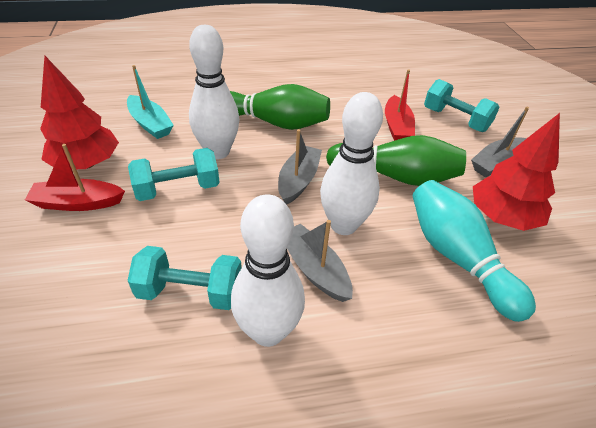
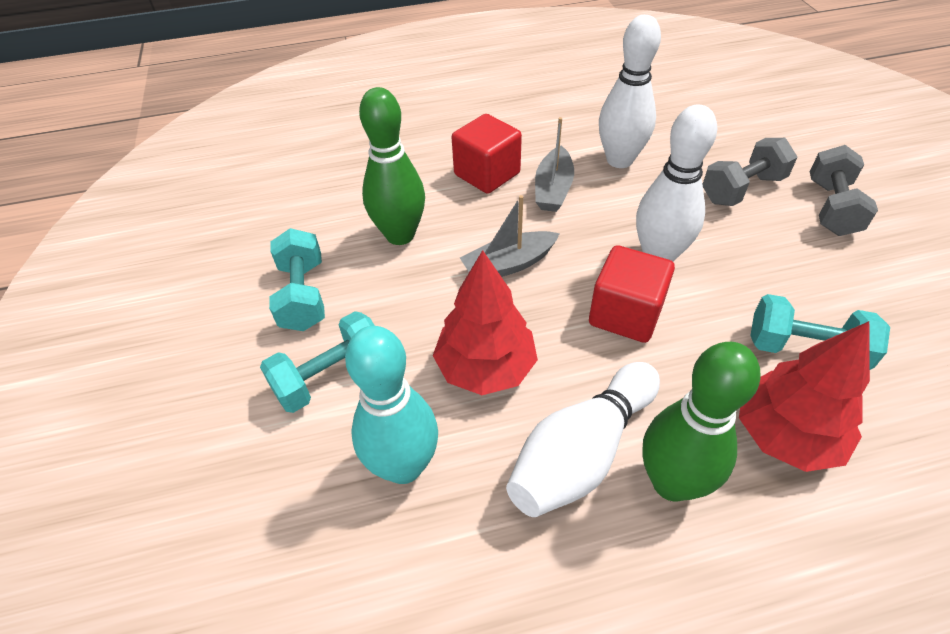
grey boat: 3 -> 2
grey dumbbell: 0 -> 2
red boat: 2 -> 0
red cube: 0 -> 2
turquoise boat: 1 -> 0

